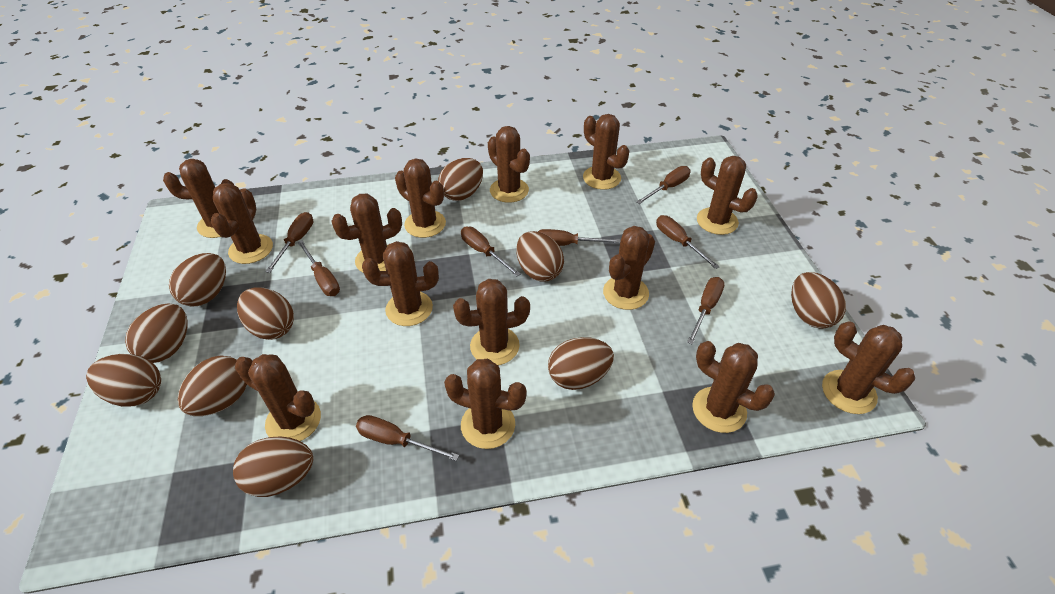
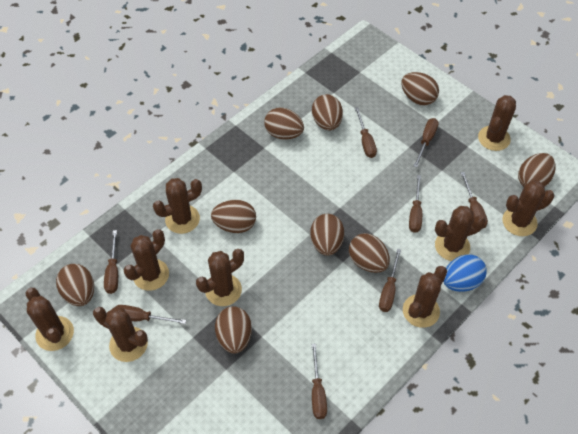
blue egg: 0 -> 1
brown cactus: 14 -> 9
brown egg: 10 -> 9

